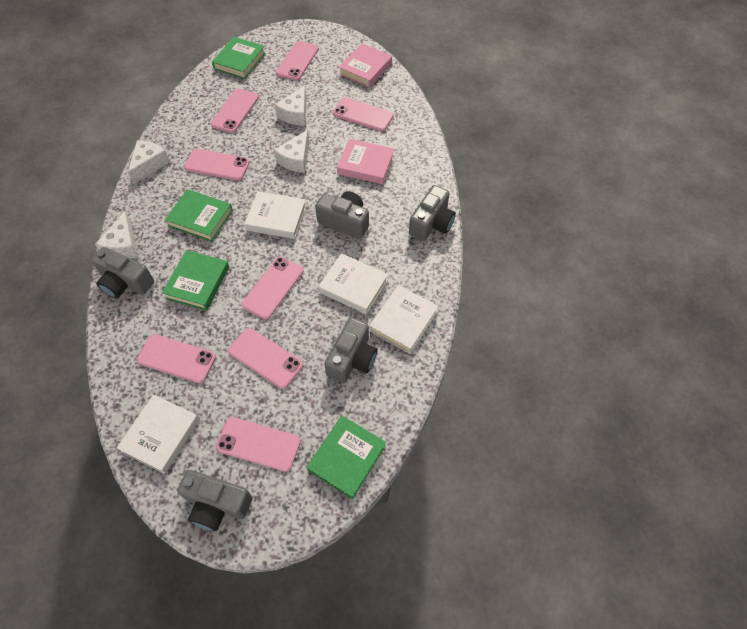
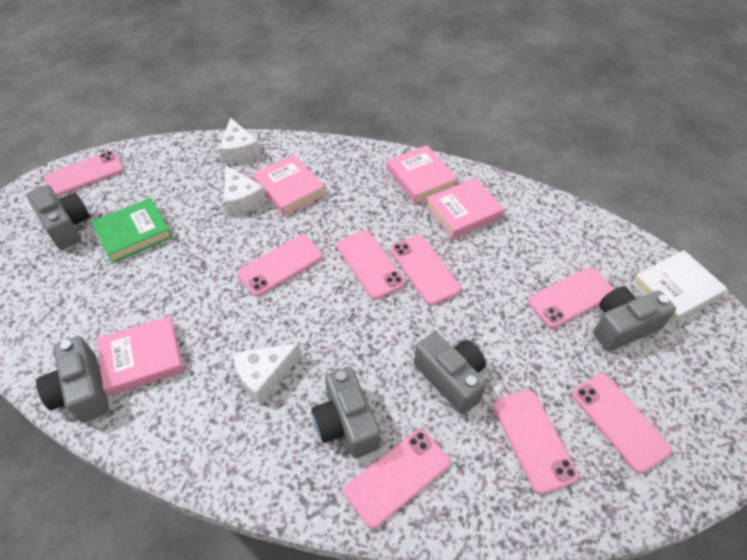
green book: 4 -> 1
pink book: 2 -> 4
white book: 4 -> 1
white cheese: 4 -> 3

